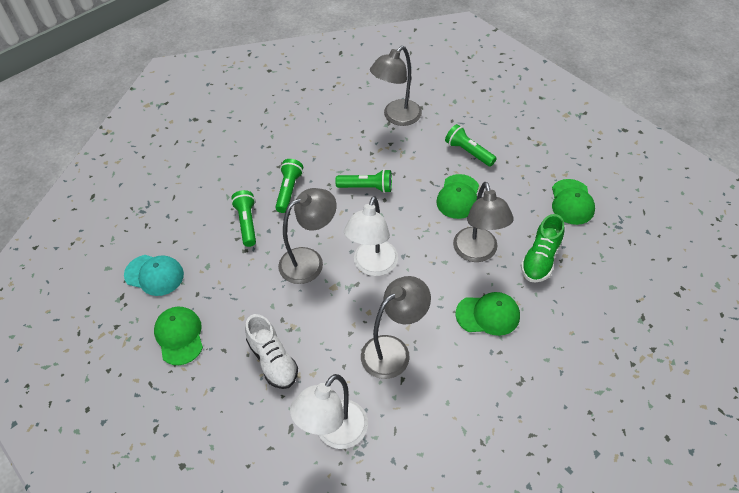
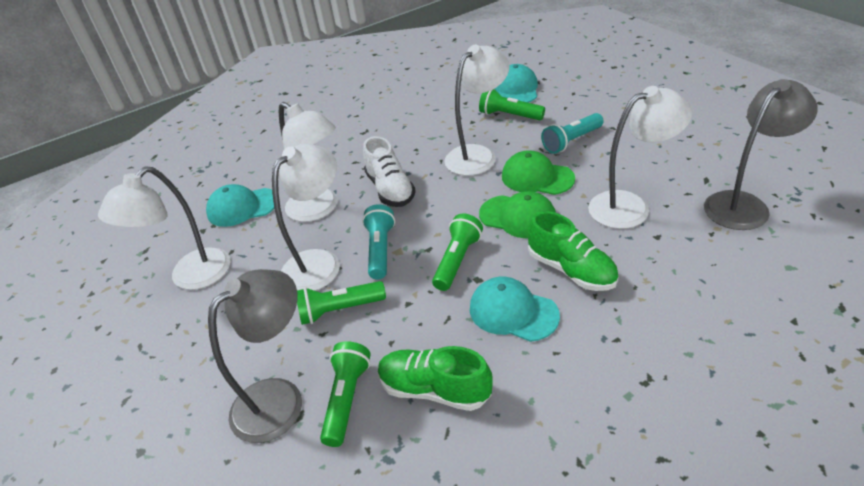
green cap: 4 -> 2
green shoe: 1 -> 2
grey lamp: 4 -> 2
turquoise cap: 1 -> 3
turquoise flashlight: 0 -> 2
white lamp: 2 -> 5

